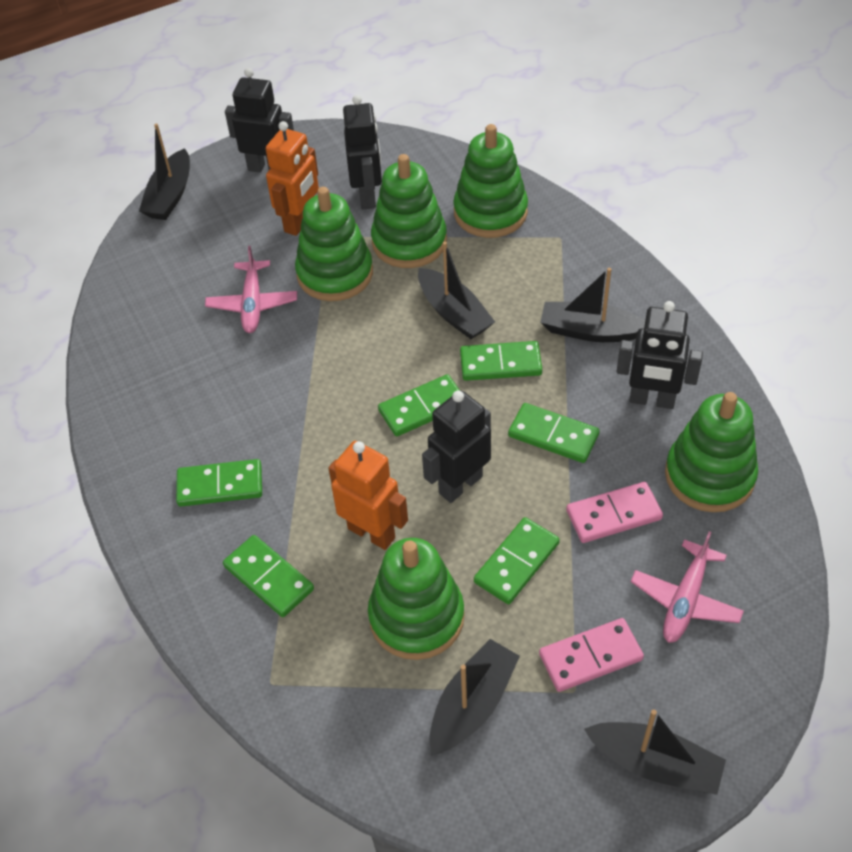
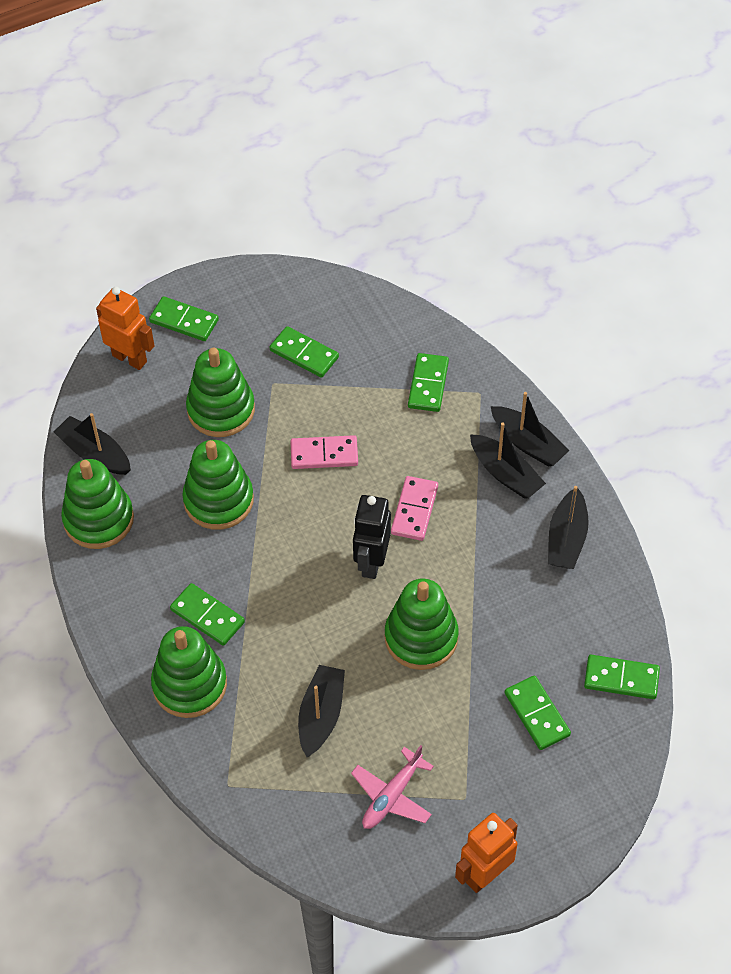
black robot: 4 -> 1
pink plane: 2 -> 1

